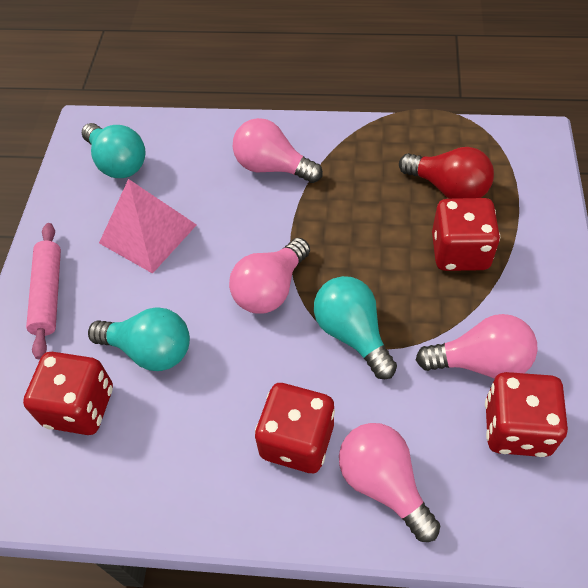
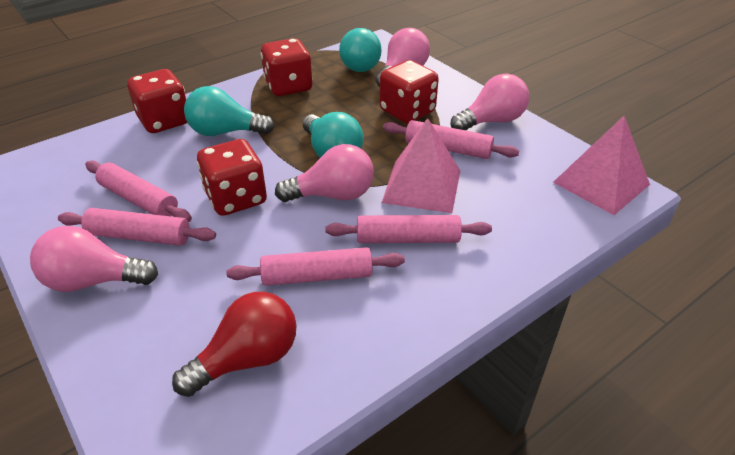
pink pyramid: 1 -> 2
pink rolling pin: 1 -> 5

